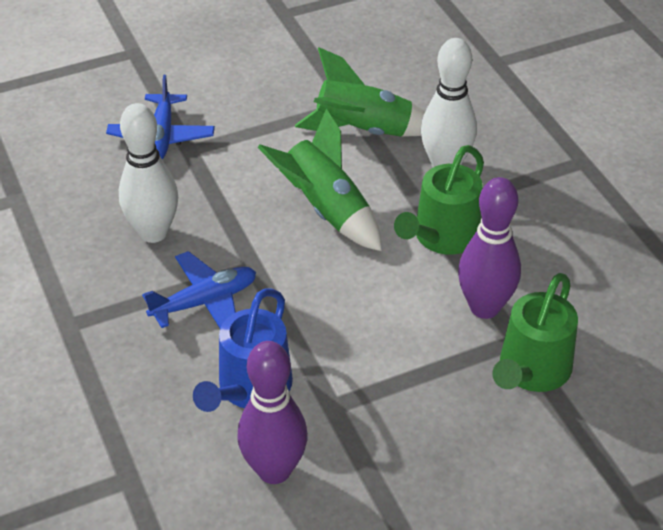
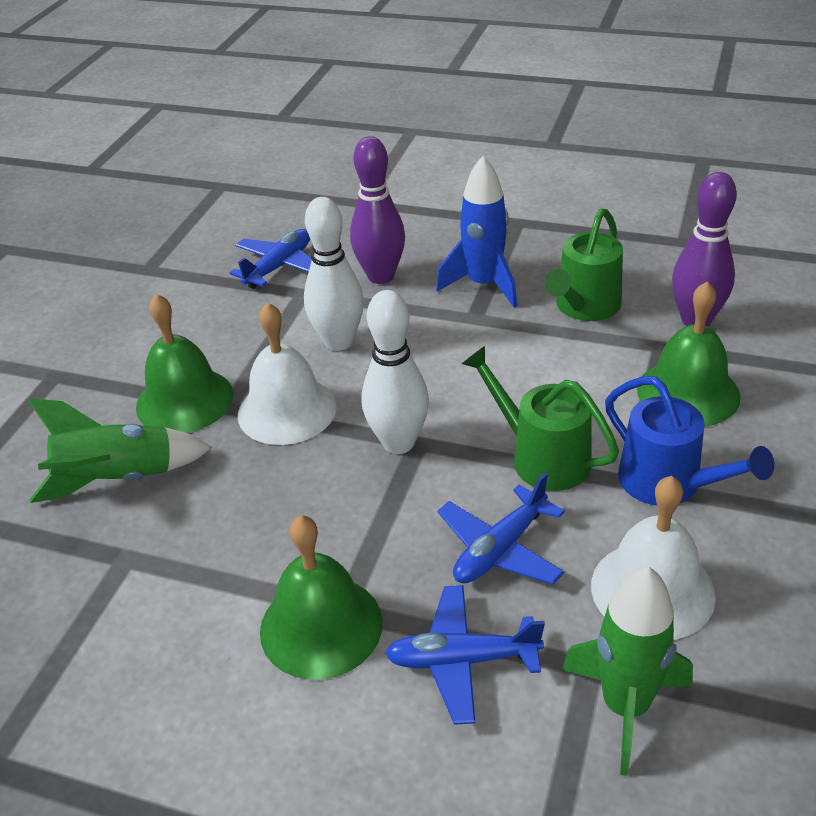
blue plane: 2 -> 3
blue rocket: 0 -> 1
green bell: 0 -> 3
white bell: 0 -> 2

